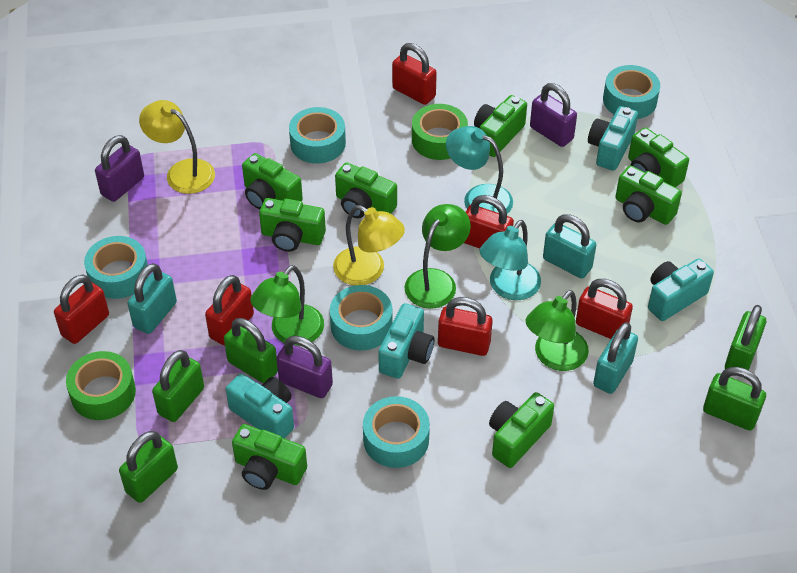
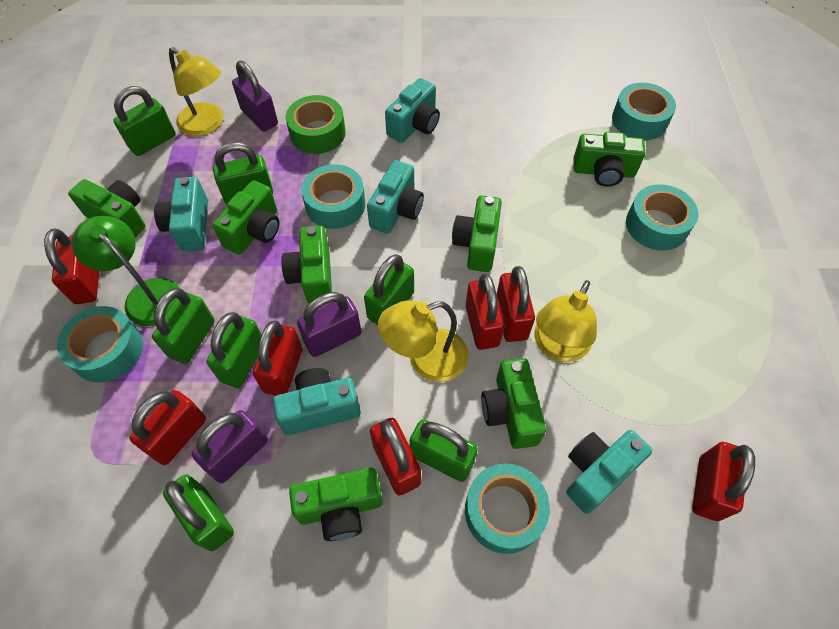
green camera: 8 -> 7
green lamp: 3 -> 1
green padlock: 5 -> 7
green tape: 2 -> 1
red padlock: 6 -> 7
turquoise camera: 4 -> 5
turquoise lamp: 2 -> 0
turquoise padlock: 3 -> 0
yellow lamp: 2 -> 3

